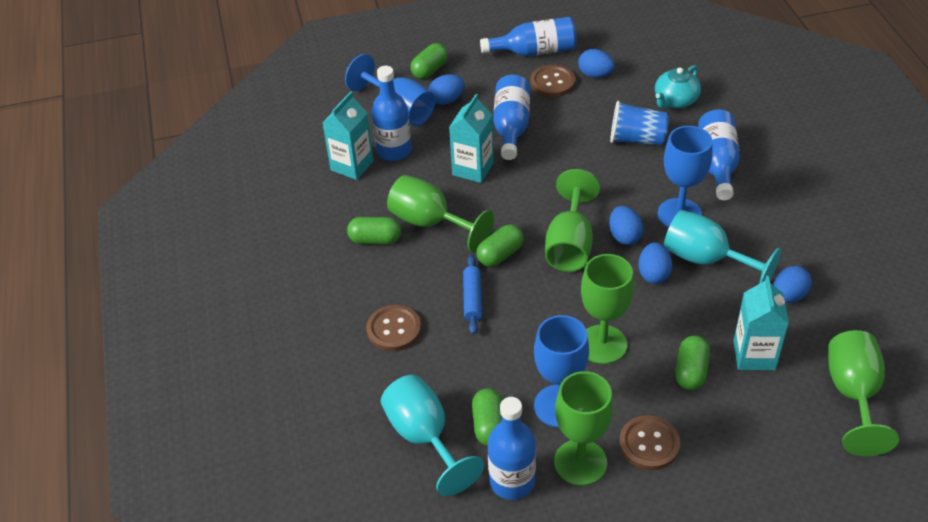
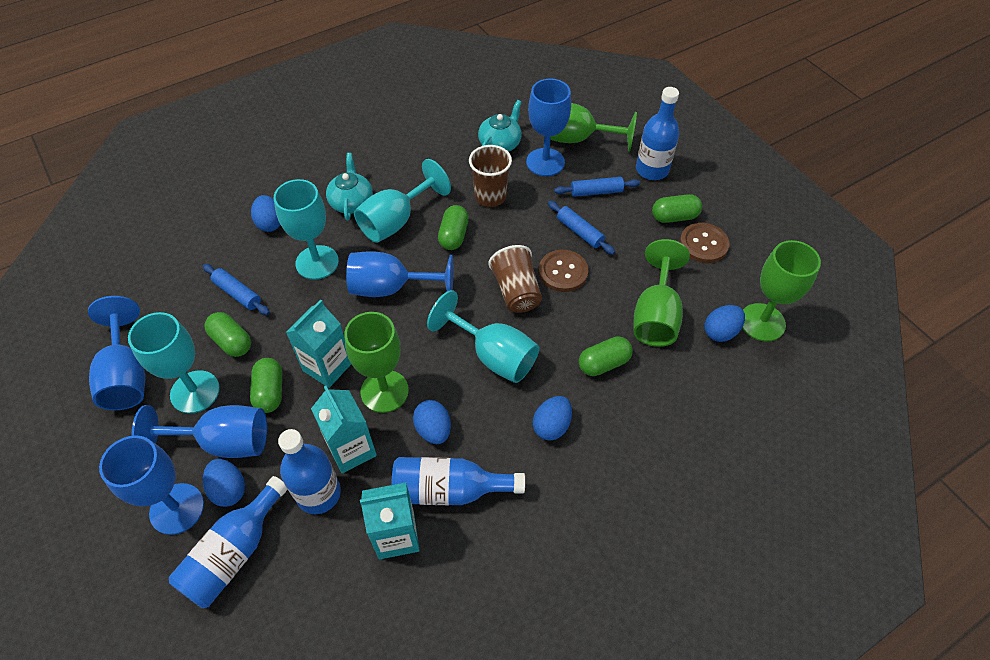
blue bottle: 5 -> 4
blue cup: 1 -> 0
blue goblet: 3 -> 5
blue rolling pin: 1 -> 3
brown button: 3 -> 2
brown cup: 0 -> 2
green goblet: 5 -> 4
turquoise goblet: 2 -> 4
turquoise teapot: 1 -> 2

